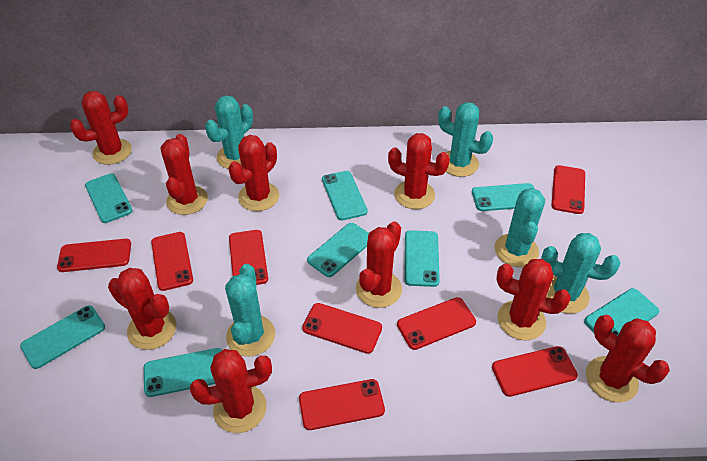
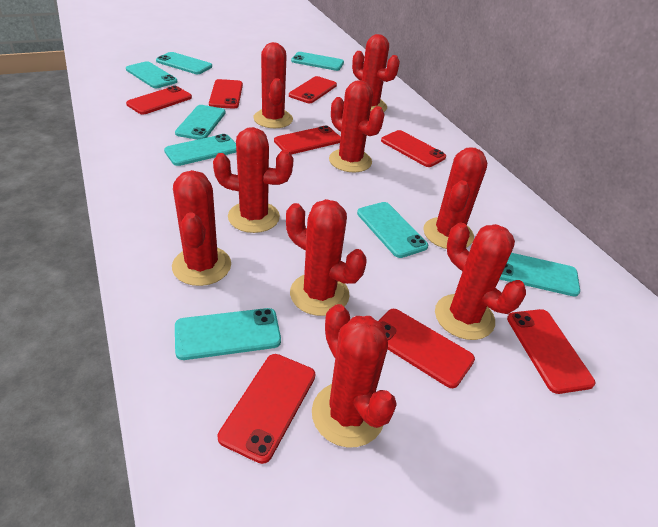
turquoise cactus: 5 -> 0

